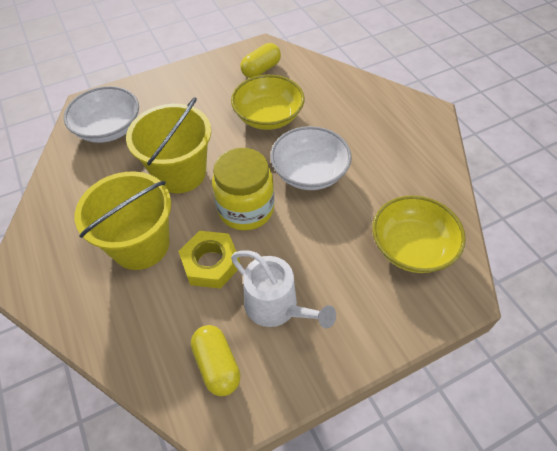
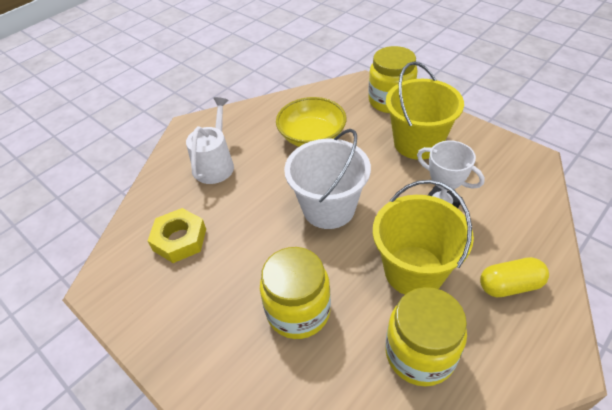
white bowl: 2 -> 0
white bucket: 0 -> 1
white trophy: 0 -> 1
yellow bowl: 2 -> 1
yellow capsule: 2 -> 1
yellow jar: 1 -> 3

